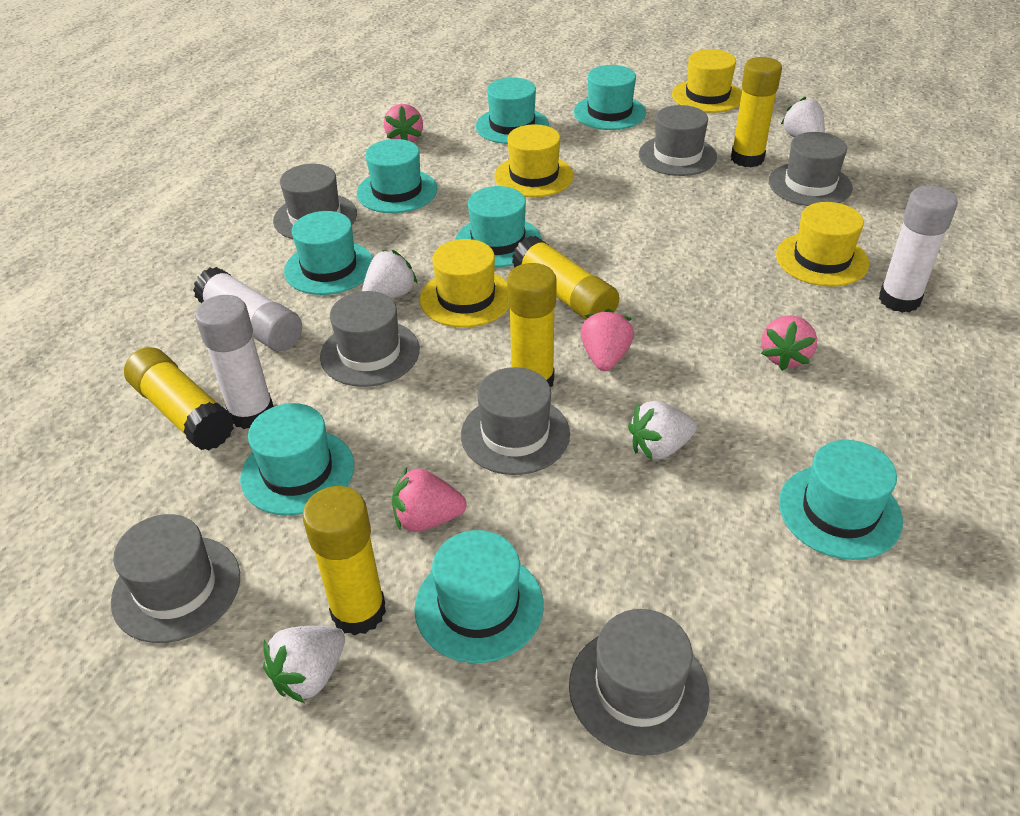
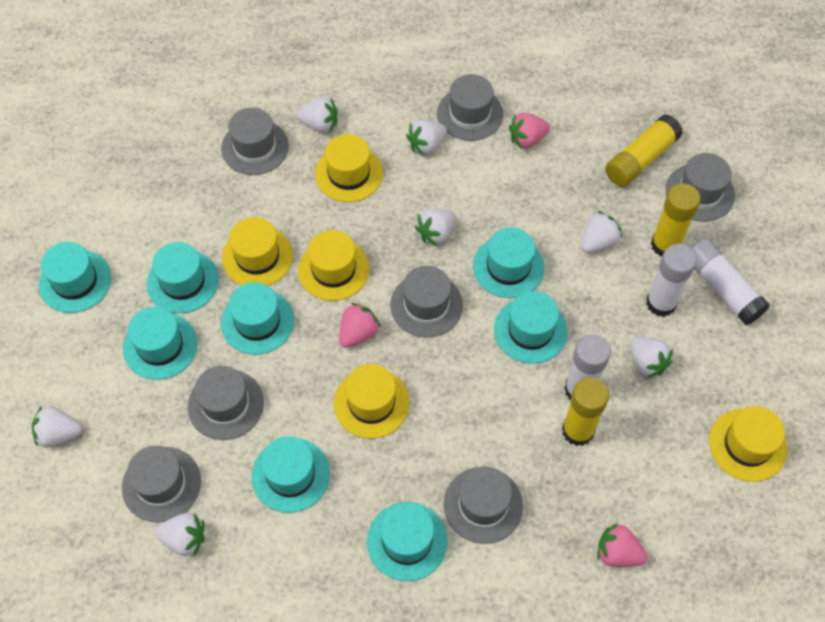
pink strawberry: 4 -> 3
white strawberry: 4 -> 7
yellow glue stick: 5 -> 3
yellow hat: 4 -> 5

